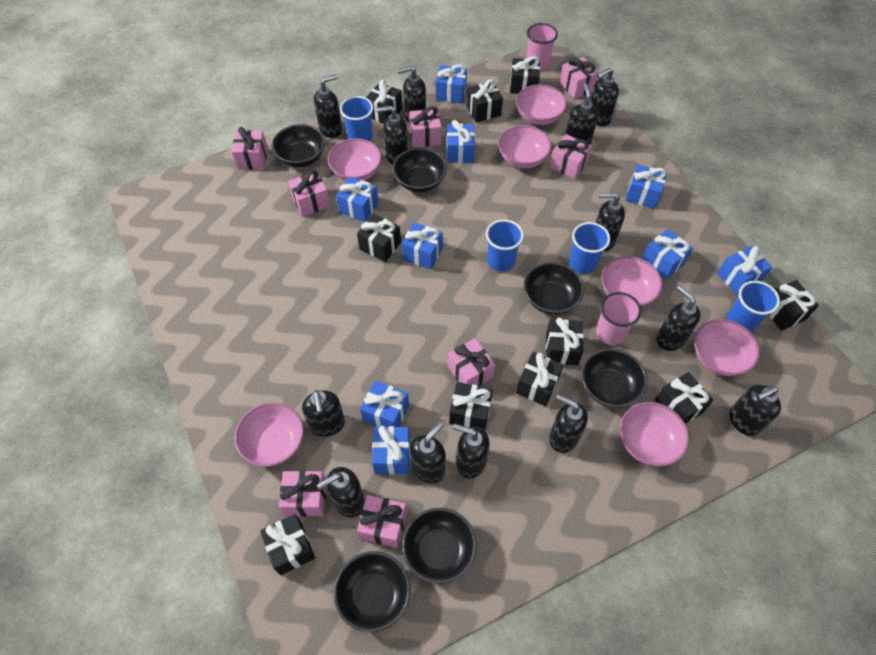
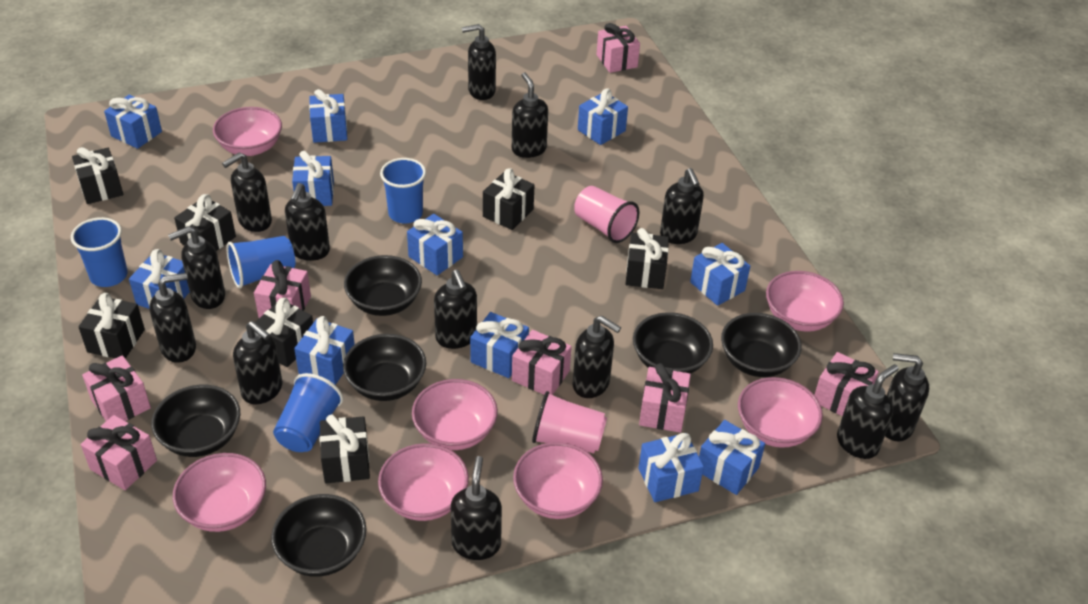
black gift: 10 -> 7
blue gift: 9 -> 11
pink gift: 8 -> 7

